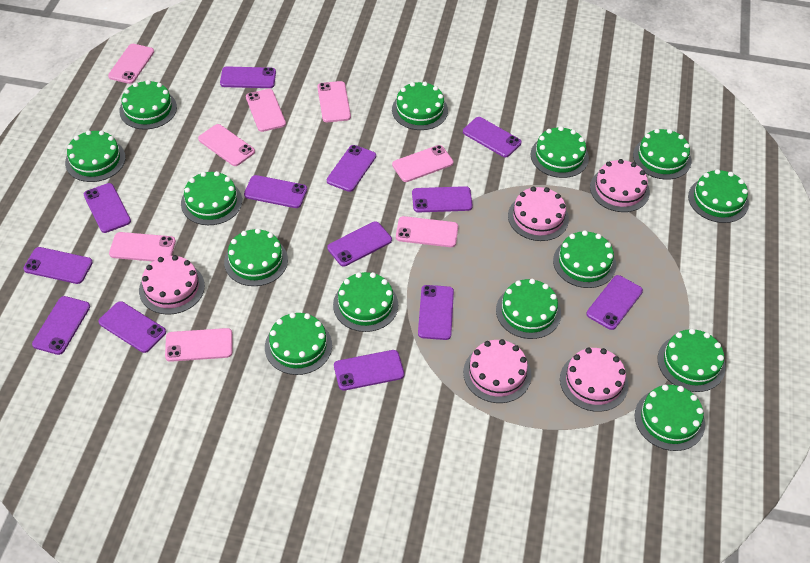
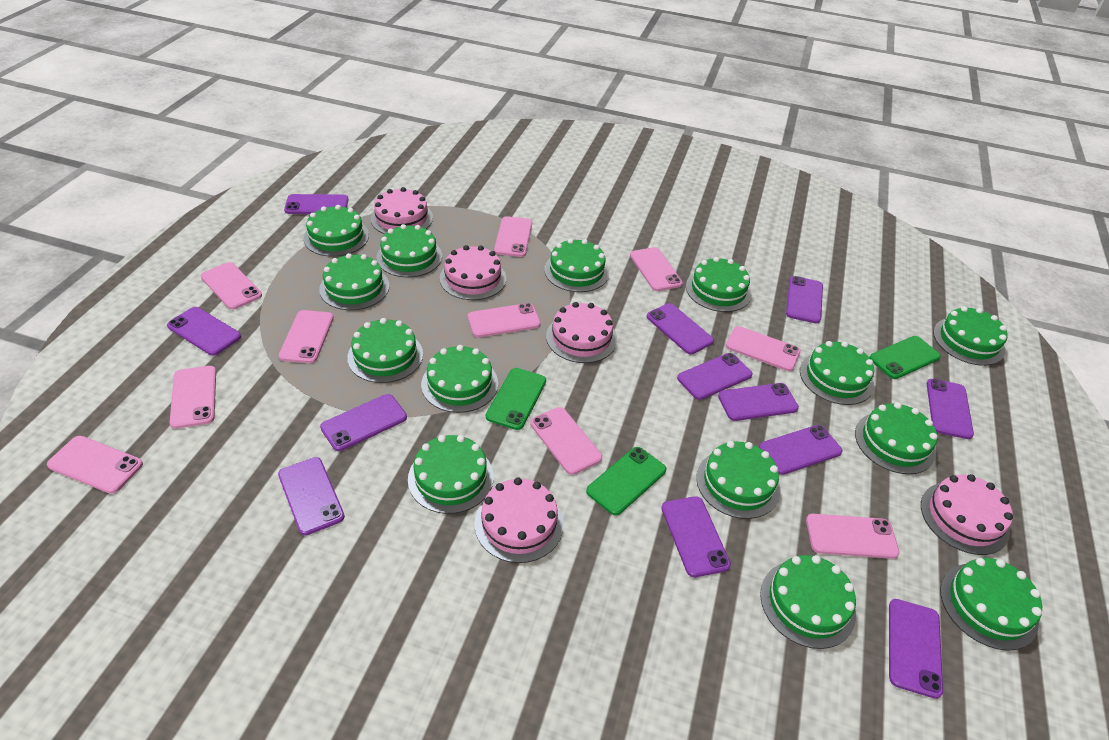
green phone: 0 -> 3
pink phone: 8 -> 10
purple phone: 13 -> 12

